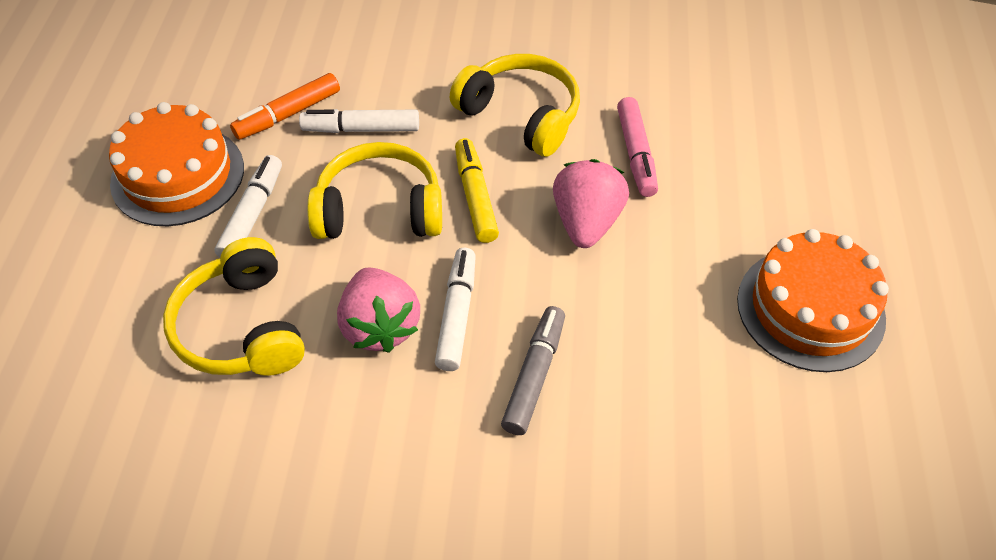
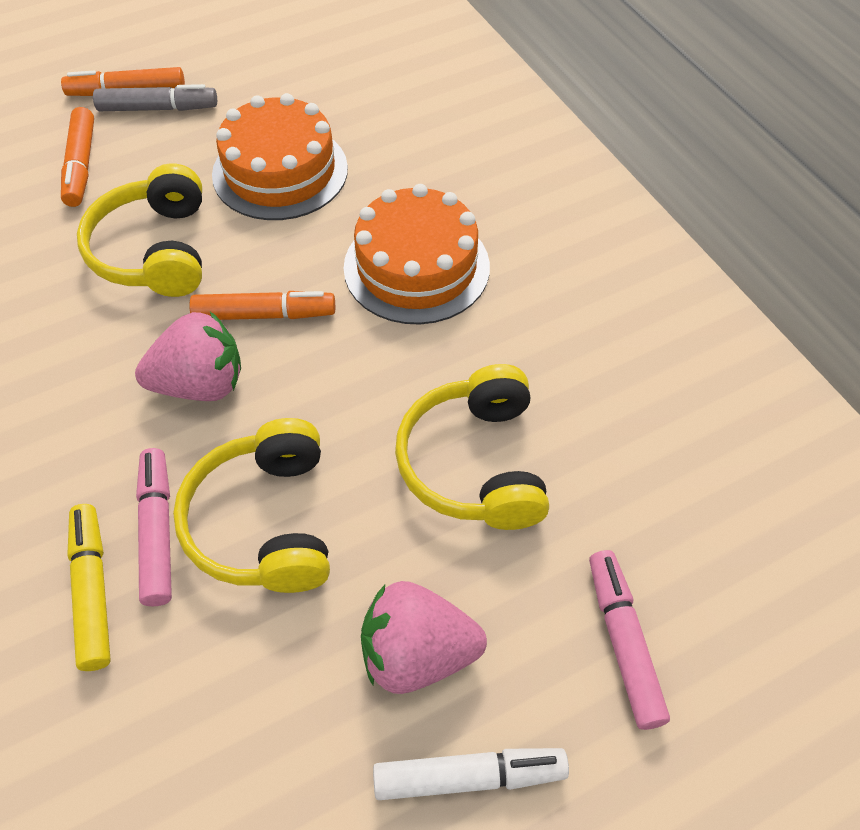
orange marker: 1 -> 3
pink marker: 1 -> 2
white marker: 3 -> 1

